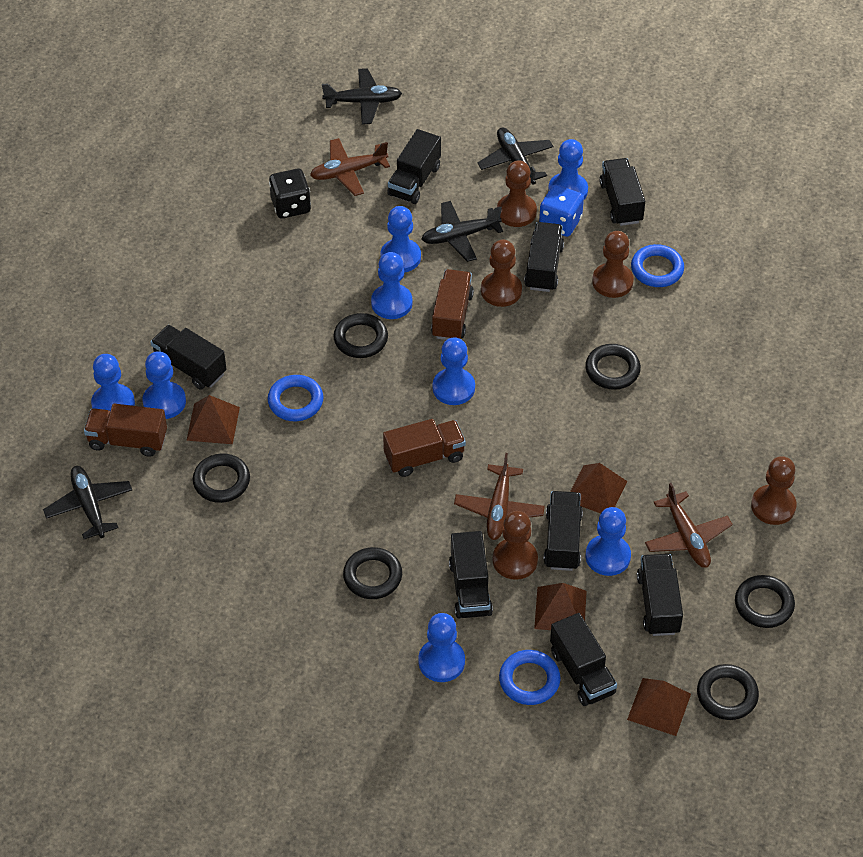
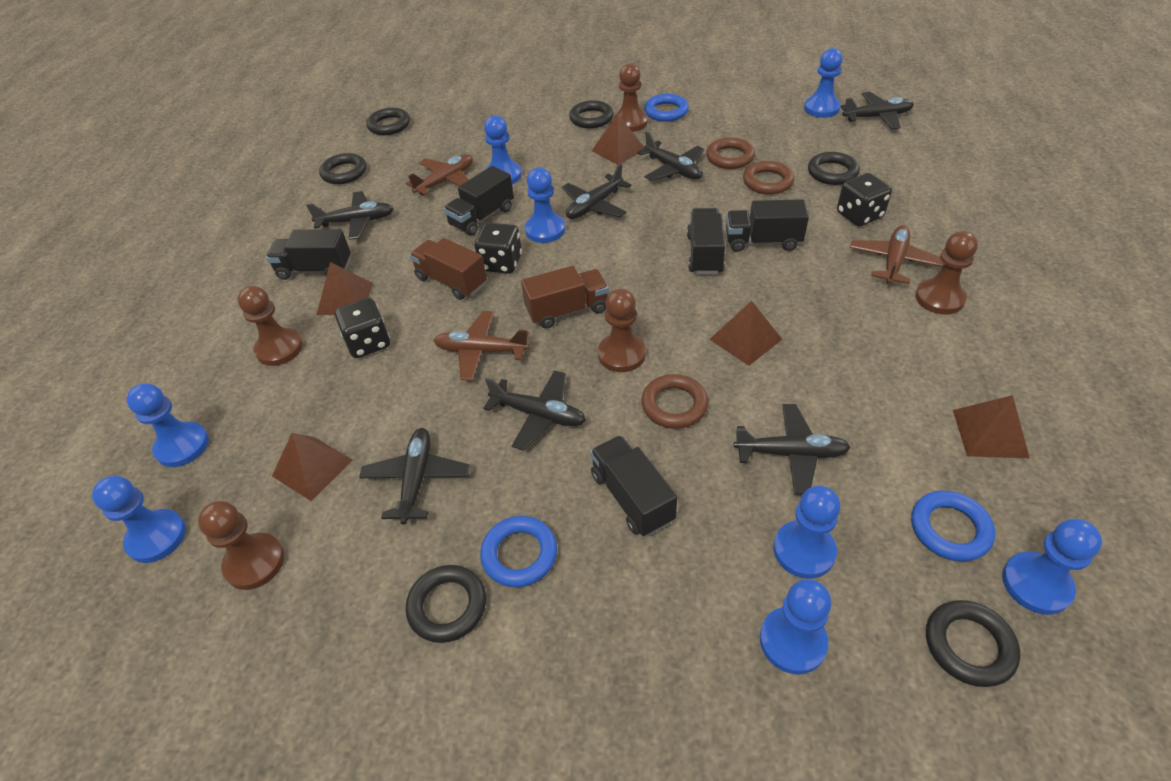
black dice: 1 -> 3
black plane: 4 -> 7
black truck: 8 -> 5
blue dice: 1 -> 0
brown pyramid: 4 -> 5
brown ring: 0 -> 3
brown truck: 3 -> 2

